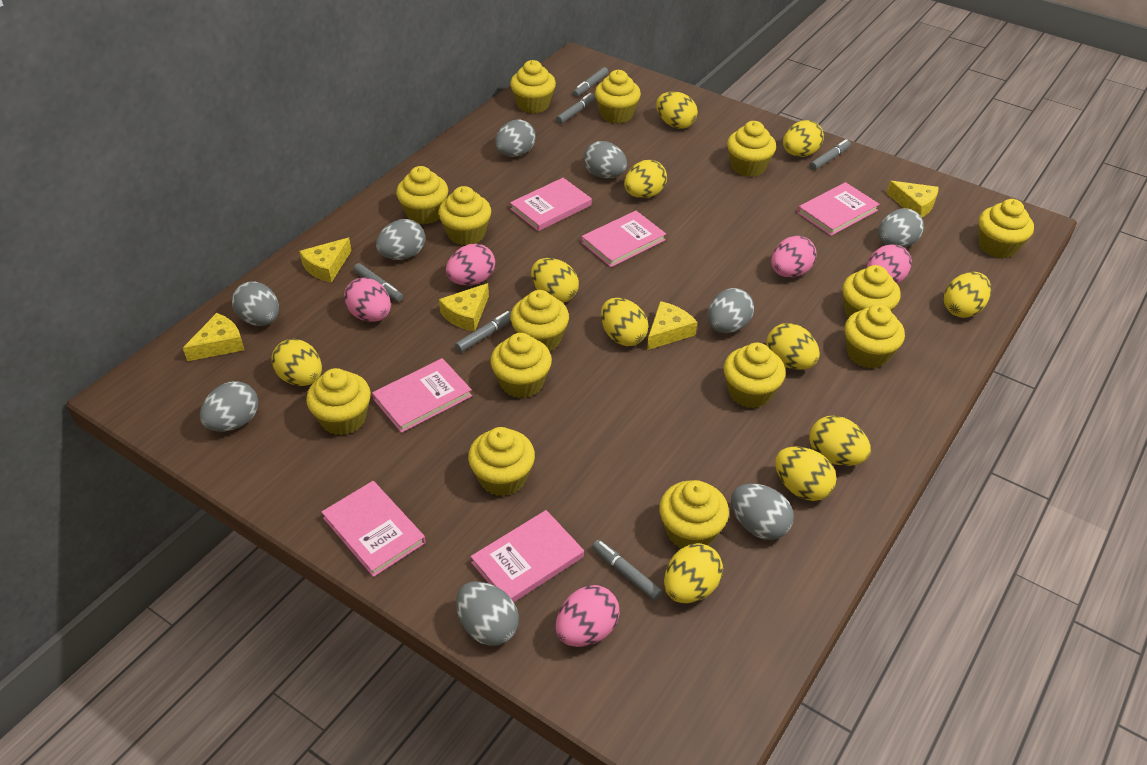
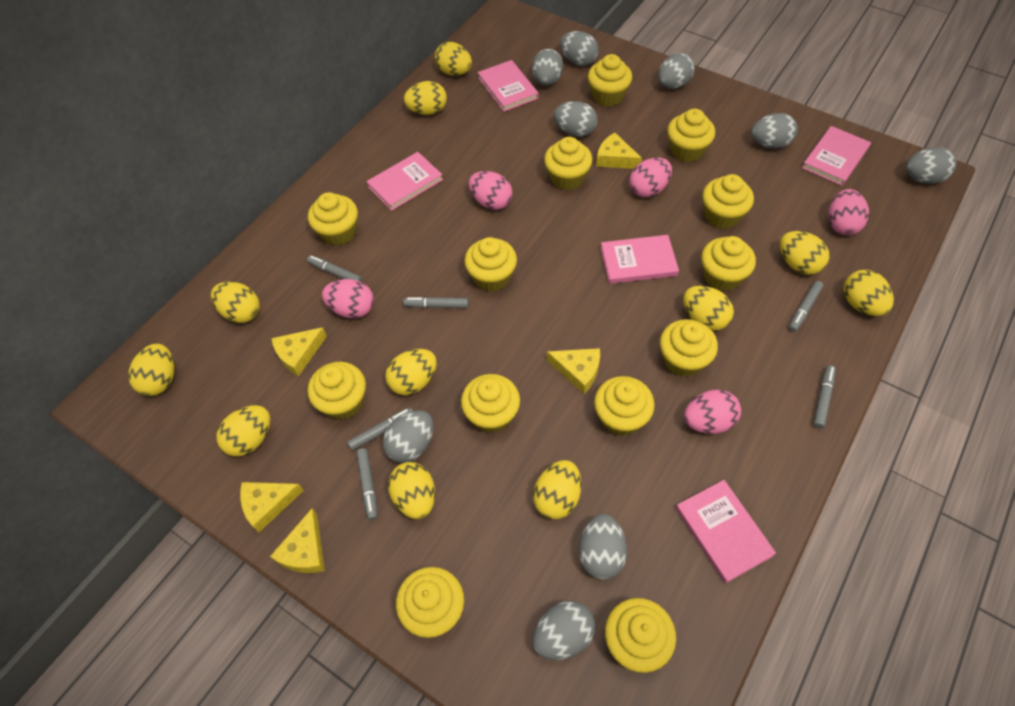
pink book: 6 -> 5
yellow cupcake: 14 -> 13

